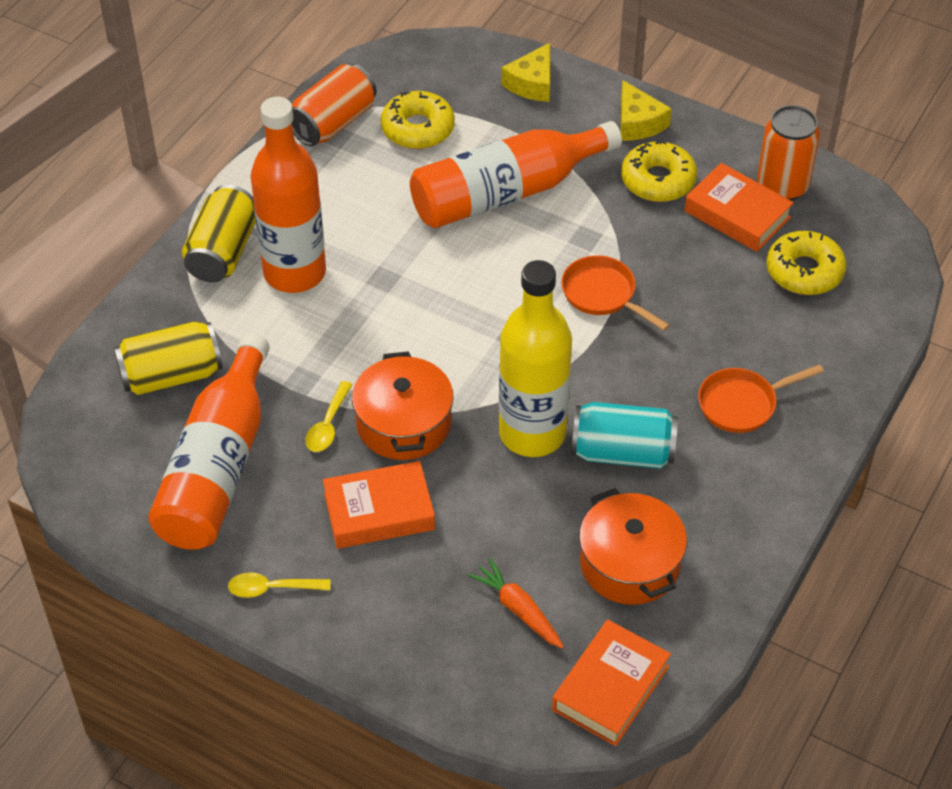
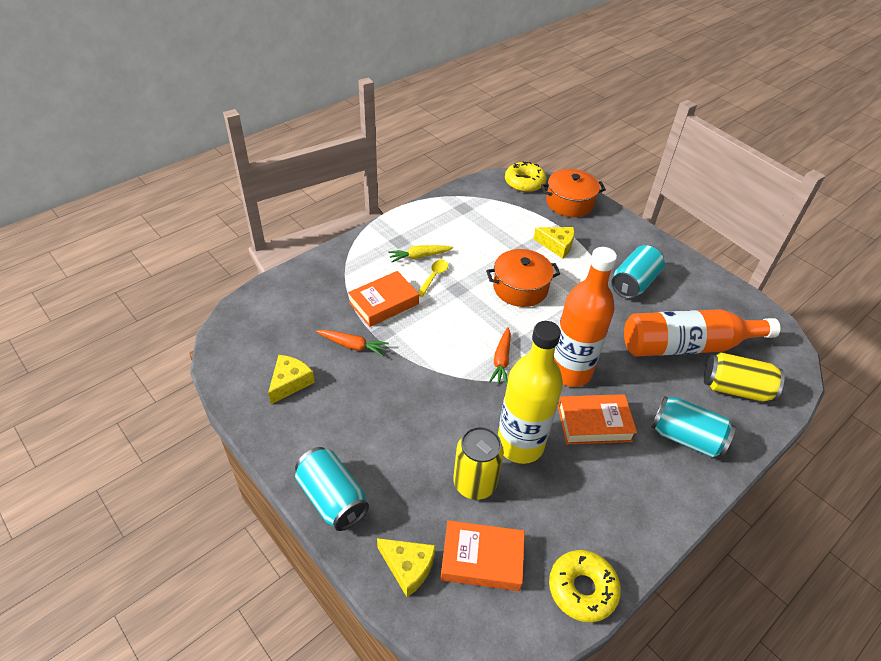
orange bottle: 3 -> 2
orange can: 2 -> 0
orange carrot: 1 -> 2
orange pan: 2 -> 0
turquoise can: 1 -> 3
yellow carrot: 0 -> 1
yellow cheese: 2 -> 3
yellow donut: 3 -> 2
yellow spoon: 2 -> 1

